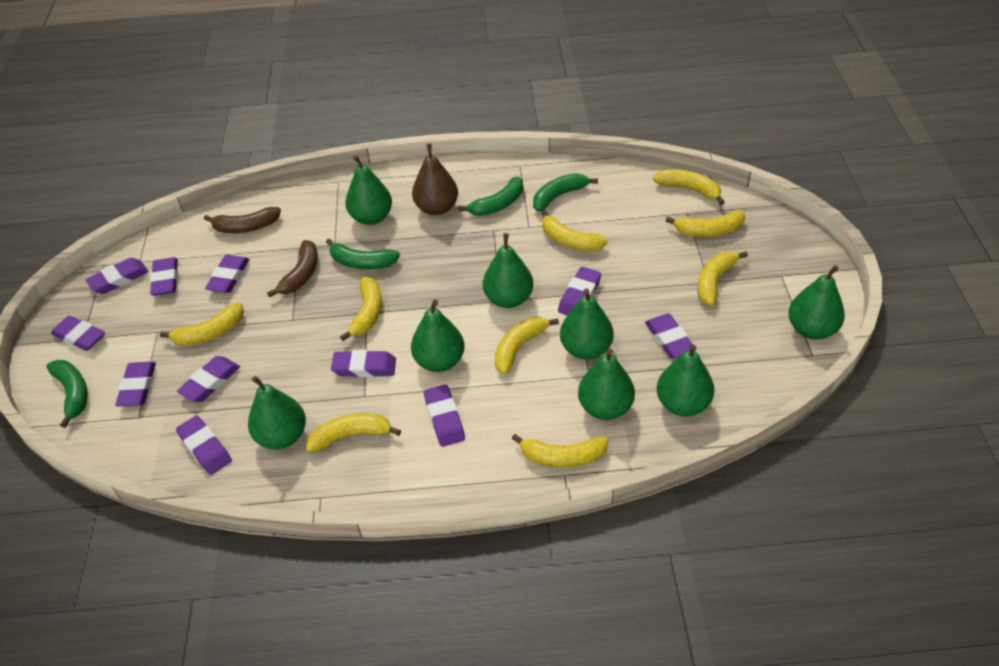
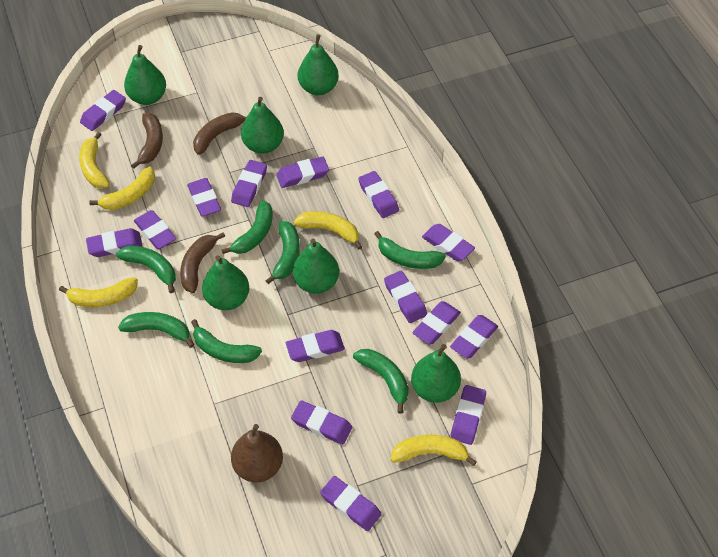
brown banana: 2 -> 3
green banana: 4 -> 7
green pear: 8 -> 6
purple eraser: 11 -> 15
yellow banana: 9 -> 5

